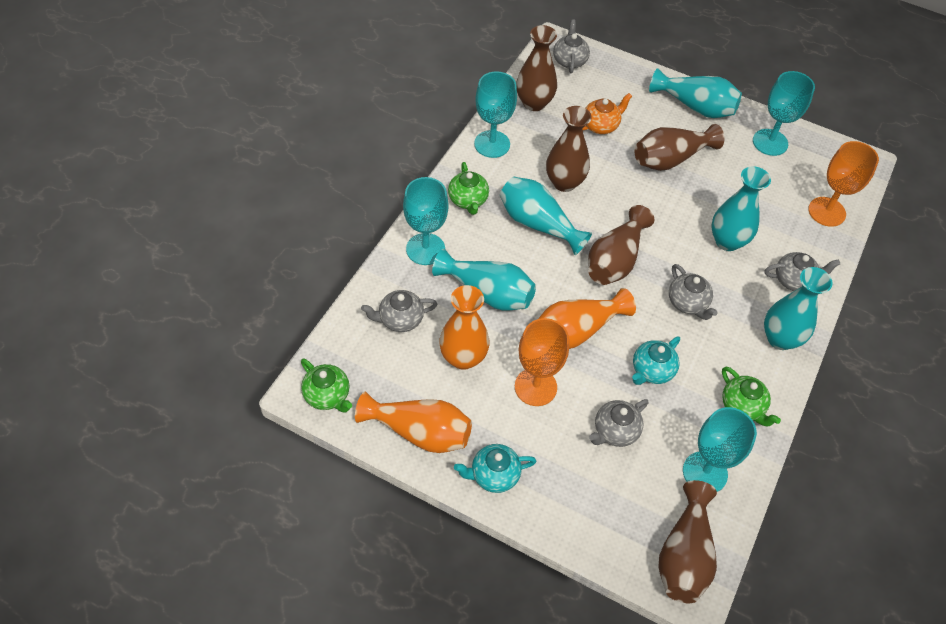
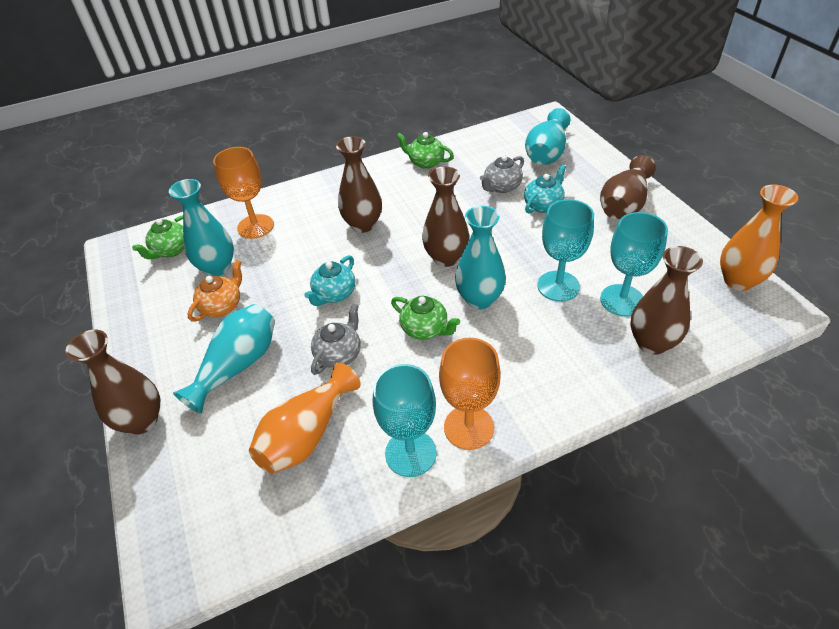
grey teapot: 5 -> 2
orange vase: 3 -> 2
turquoise goblet: 4 -> 3
turquoise vase: 5 -> 4

